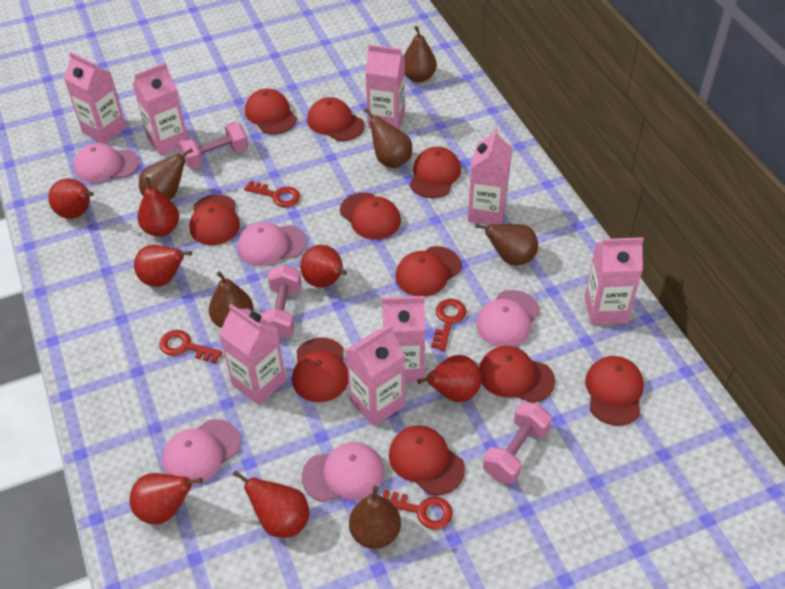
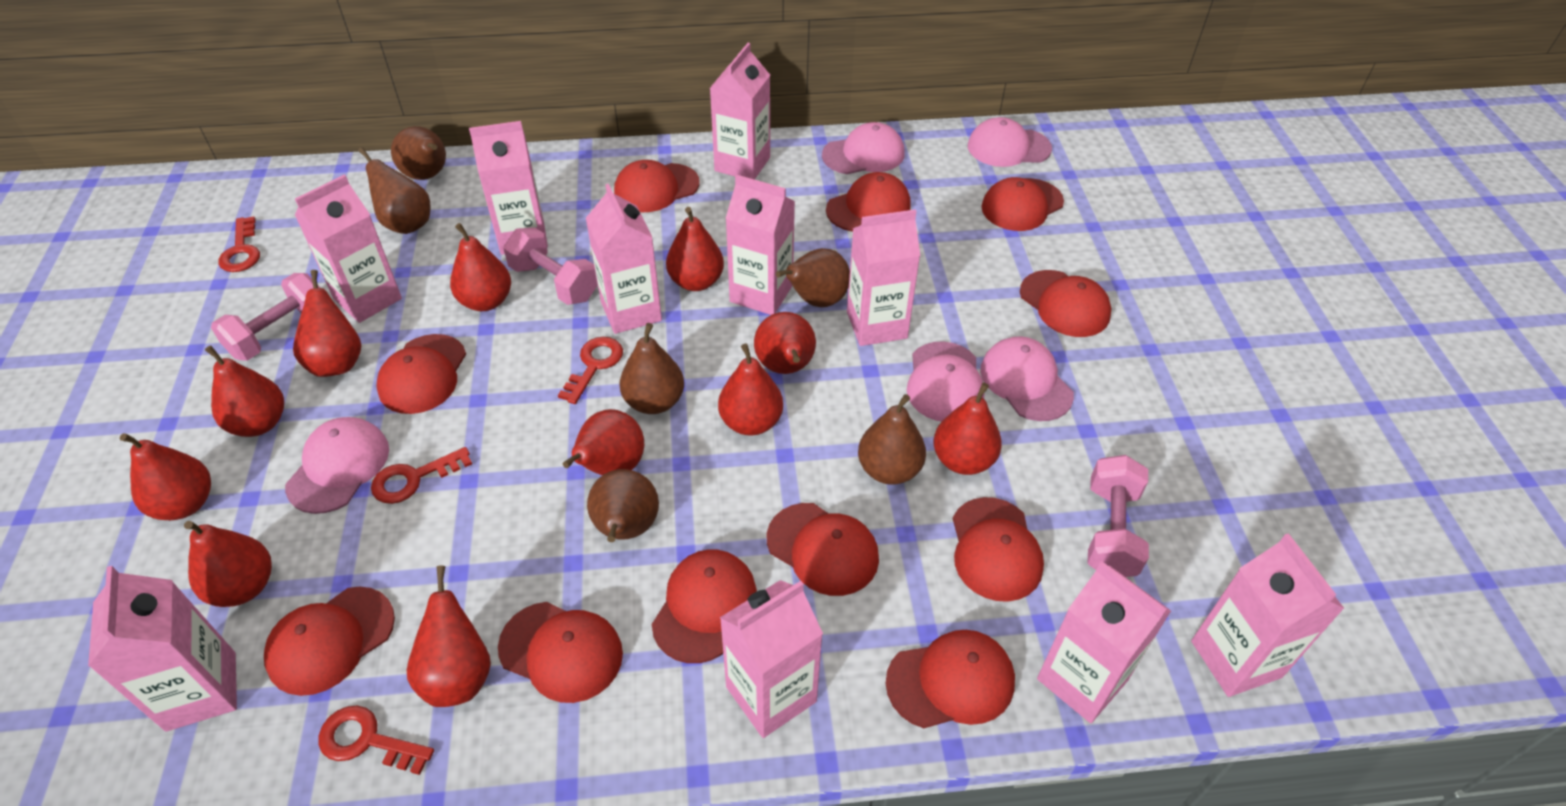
pink carton: 8 -> 10
red cap: 10 -> 11
red pear: 7 -> 11

